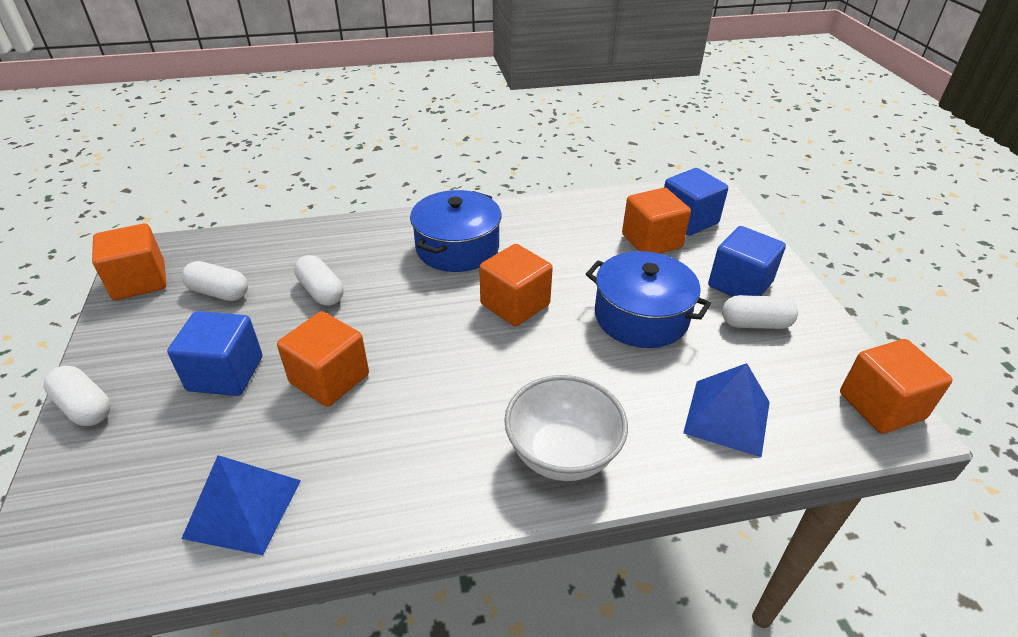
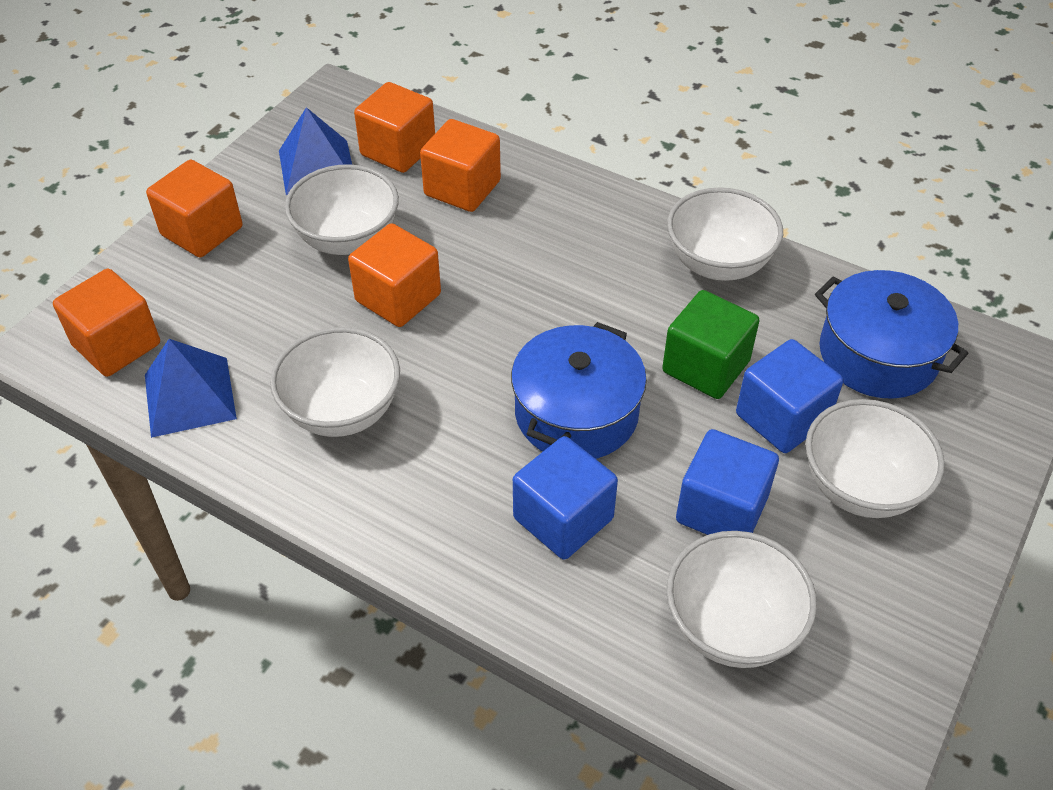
green cube: 0 -> 1
white bowl: 1 -> 5
white capsule: 4 -> 0

